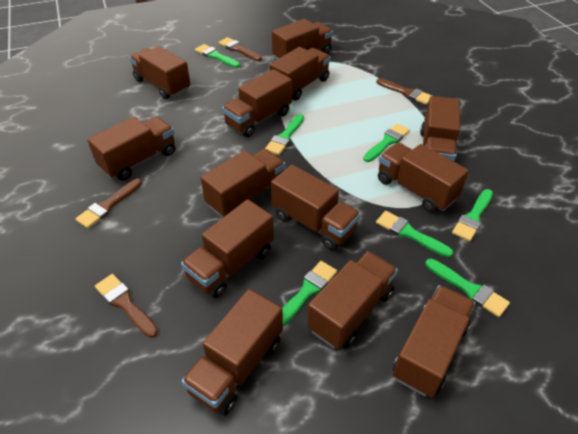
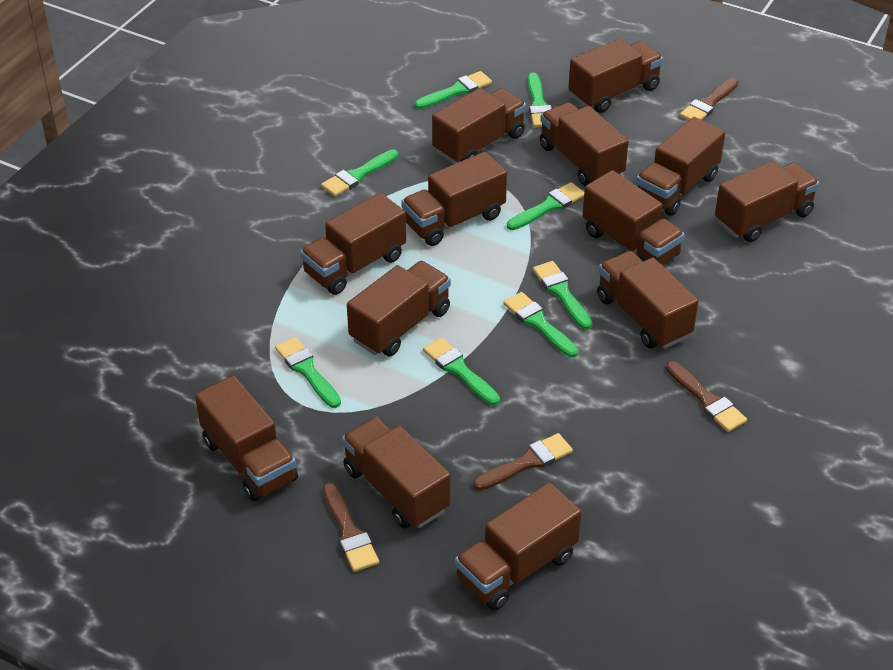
green brush: 7 -> 8

